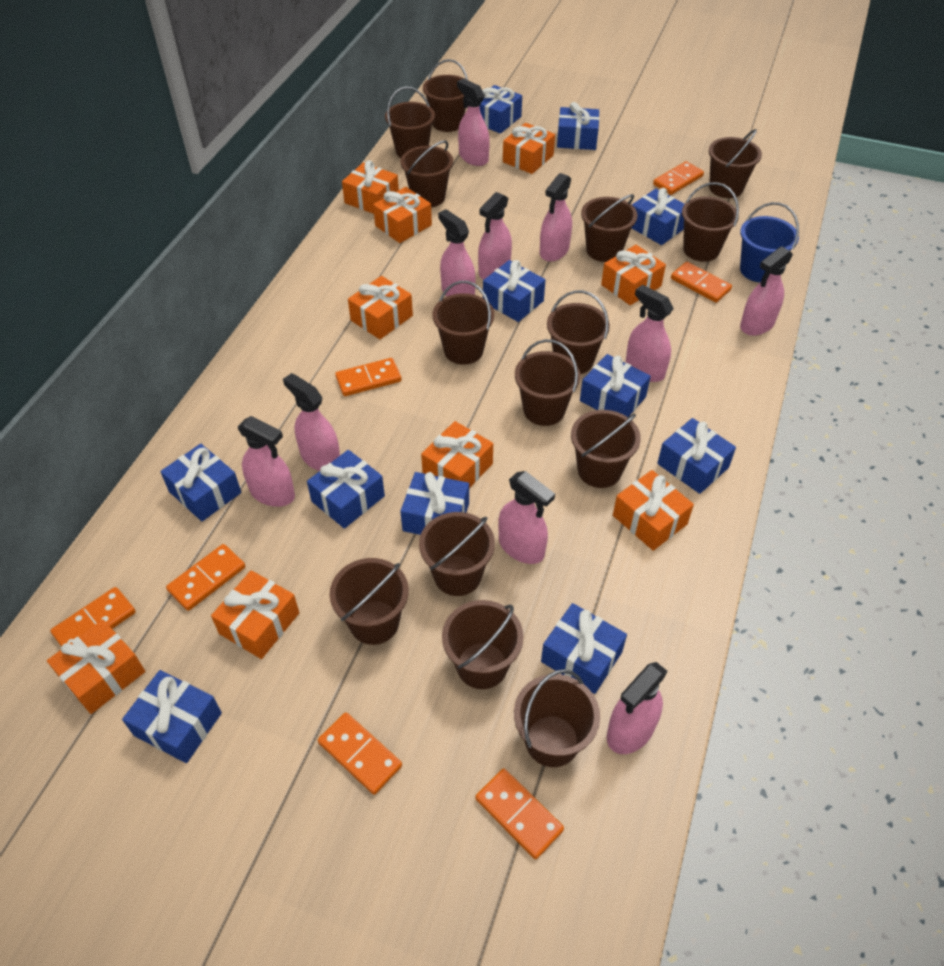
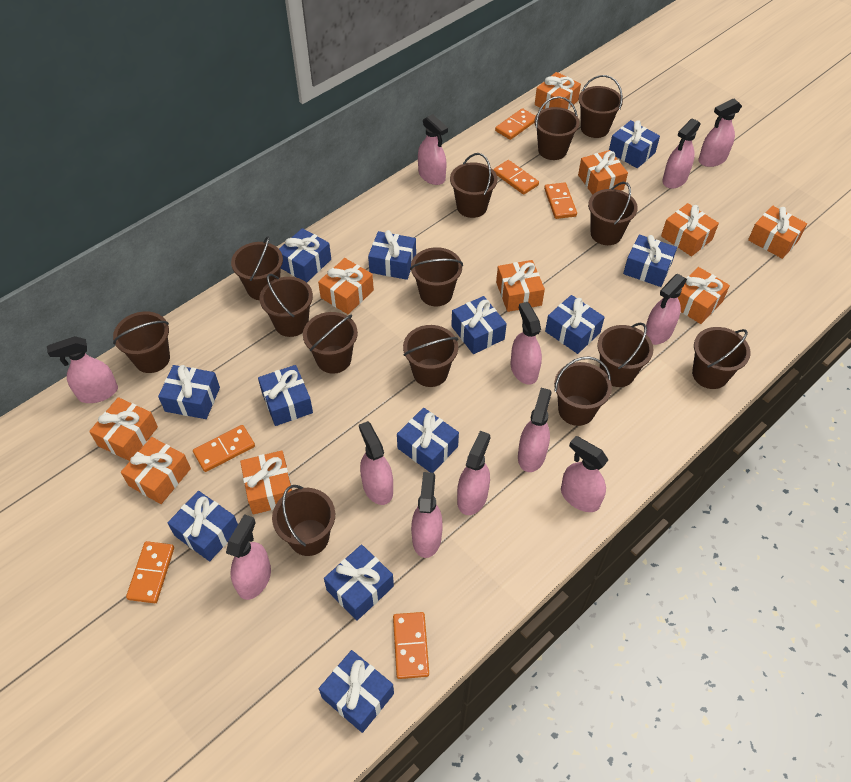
blue bucket: 1 -> 0
blue gift: 11 -> 12
orange domino: 7 -> 6
orange gift: 9 -> 10
pink spray bottle: 10 -> 12

